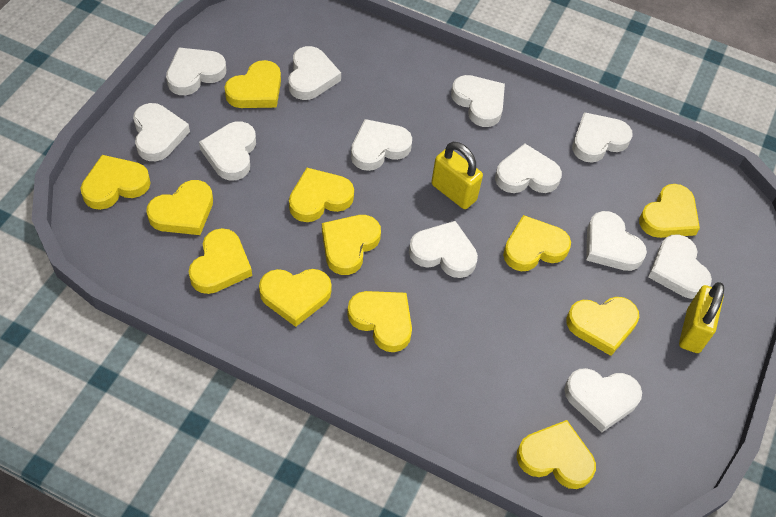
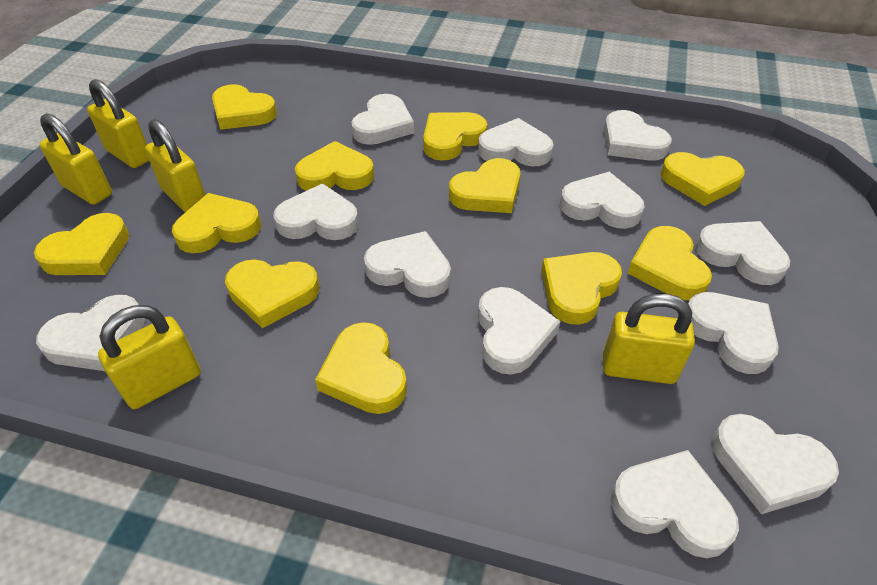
yellow heart: 12 -> 11
yellow padlock: 2 -> 5

